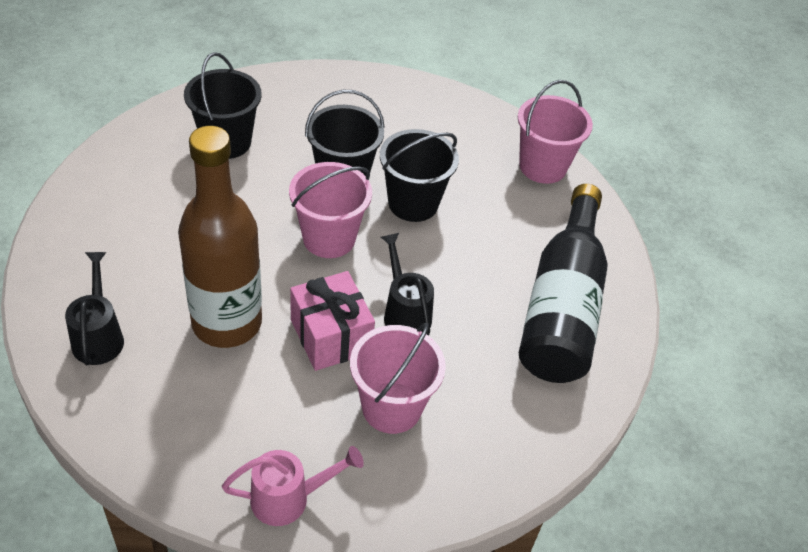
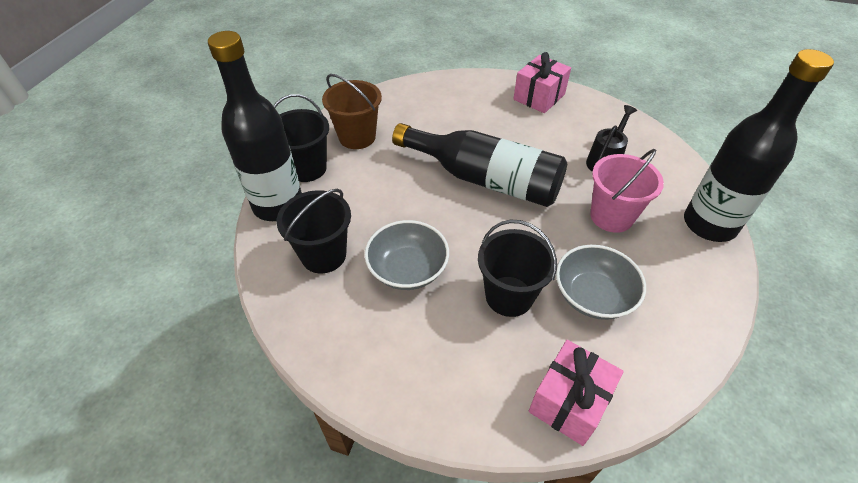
black bottle: 1 -> 3
black watering can: 2 -> 1
brown bottle: 1 -> 0
brown bucket: 0 -> 1
grey bowl: 0 -> 2
pink bucket: 3 -> 1
pink gift: 1 -> 2
pink watering can: 1 -> 0

